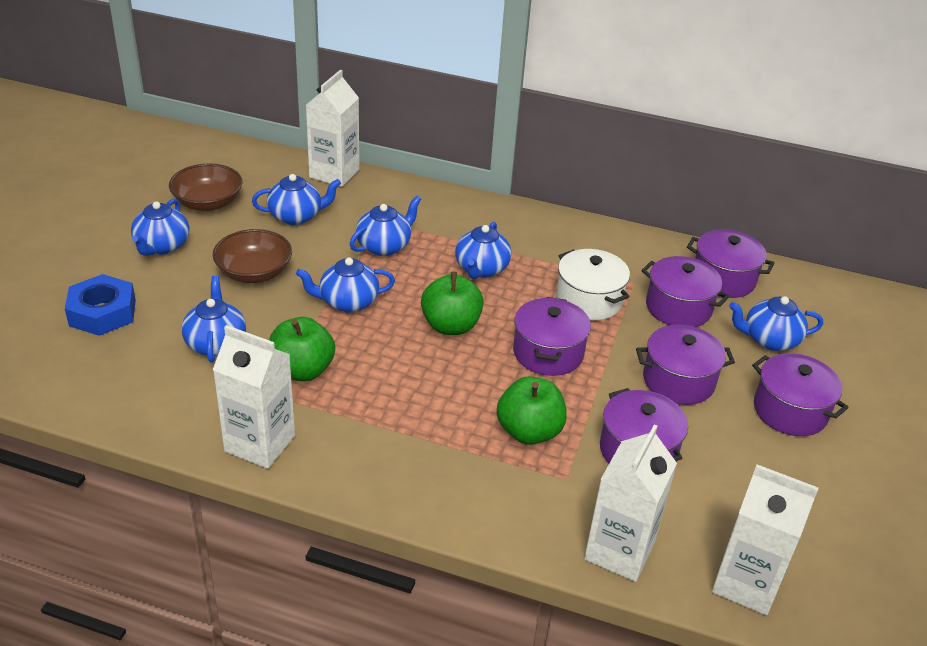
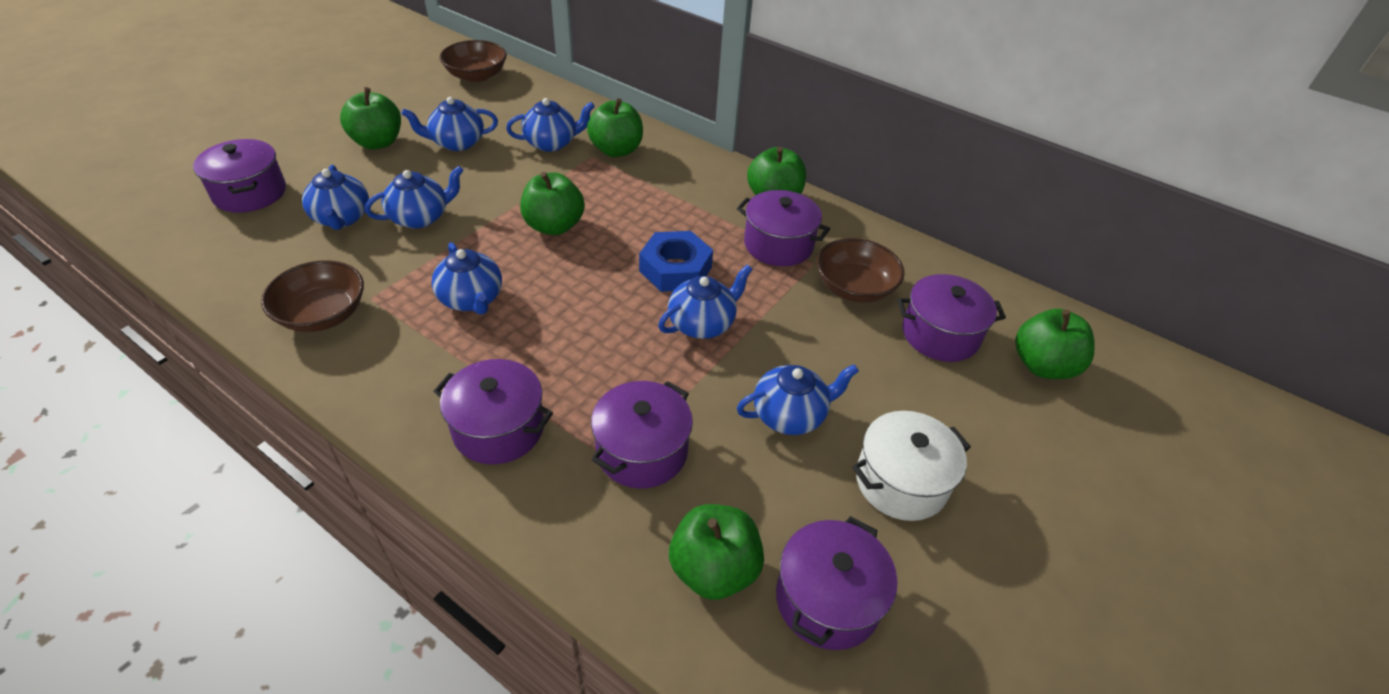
brown bowl: 2 -> 3
green apple: 3 -> 6
white carton: 4 -> 0

